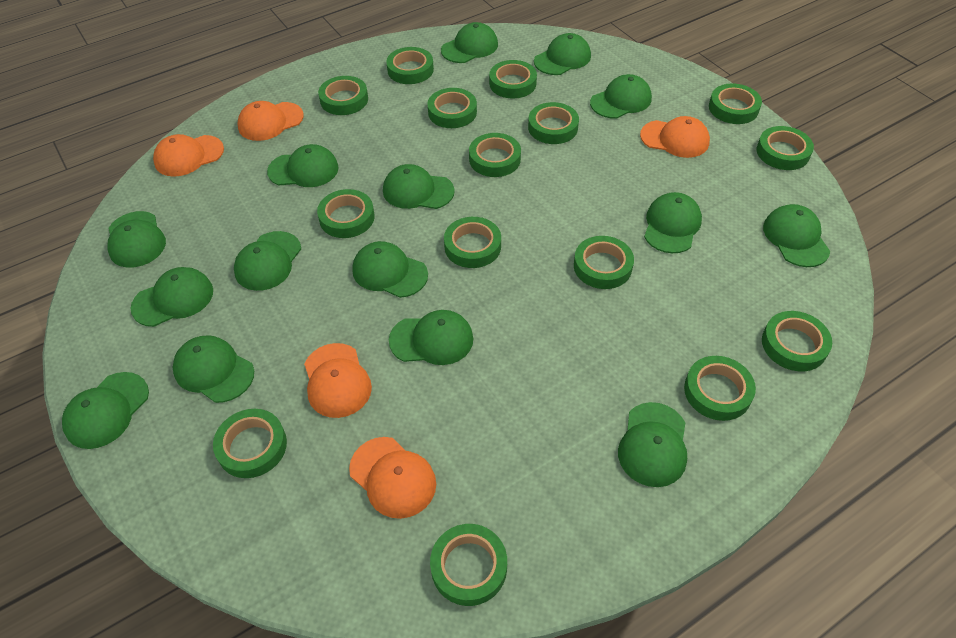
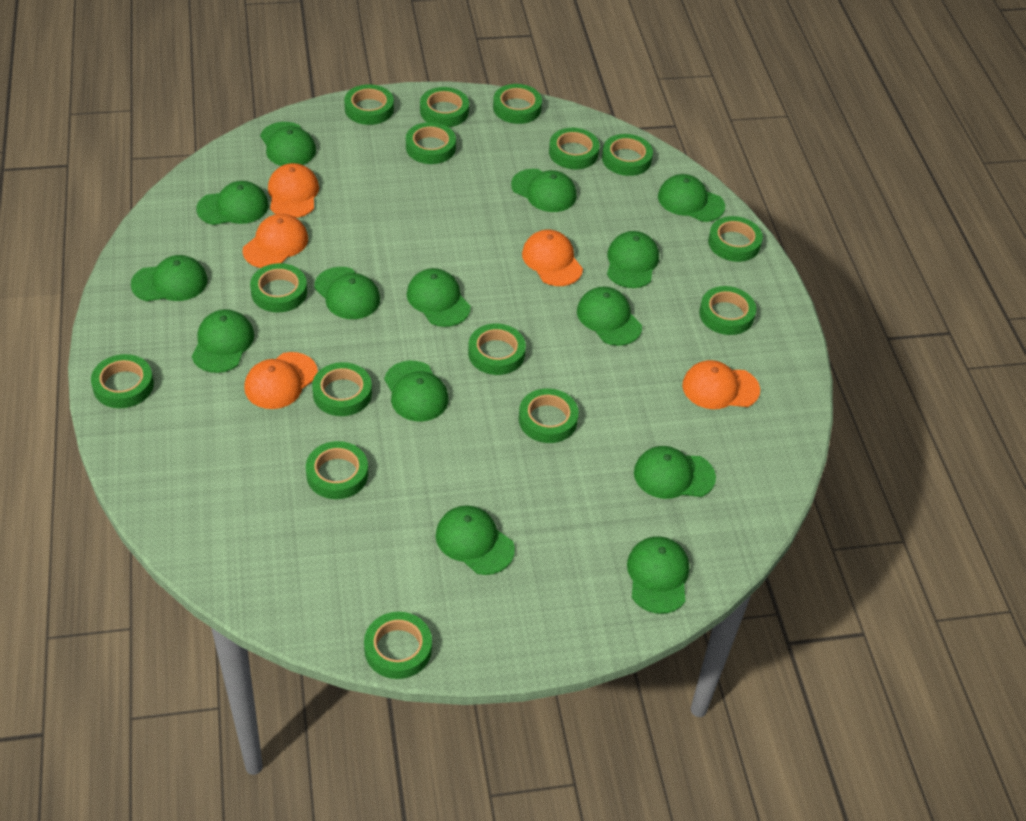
green cap: 15 -> 14

